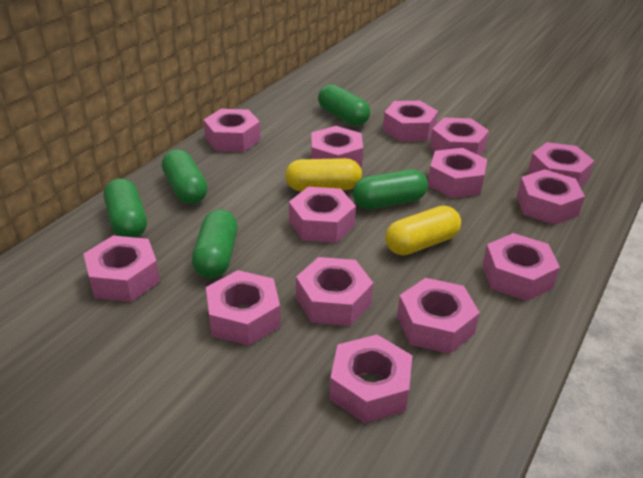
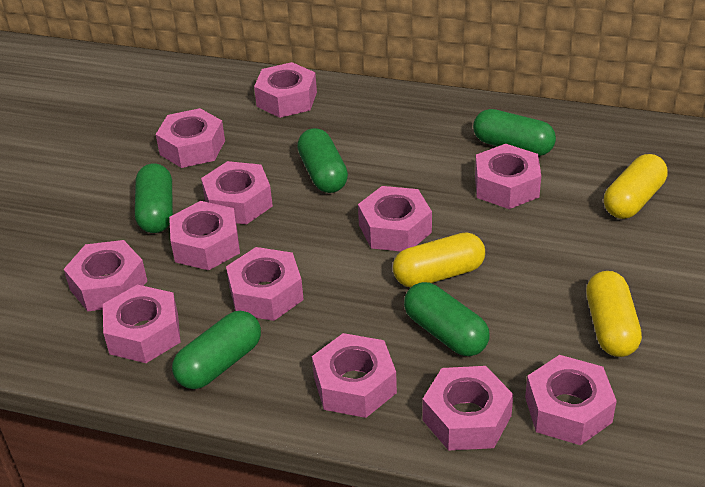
pink nut: 14 -> 12
yellow capsule: 2 -> 3

